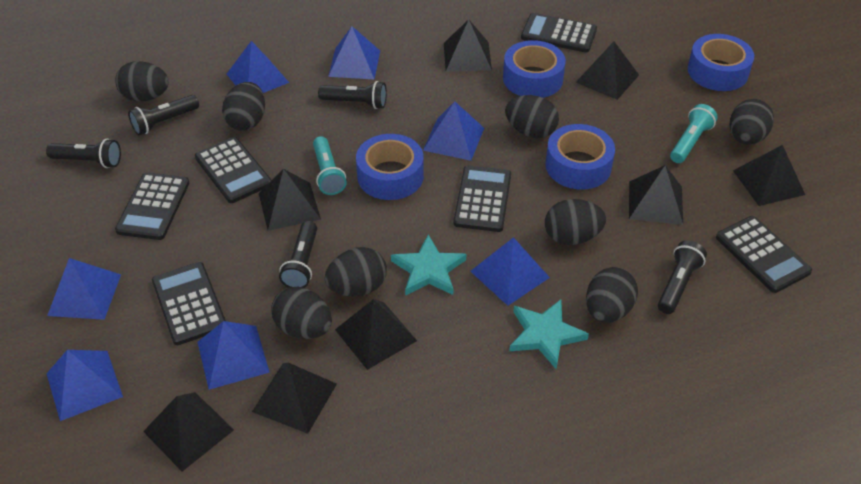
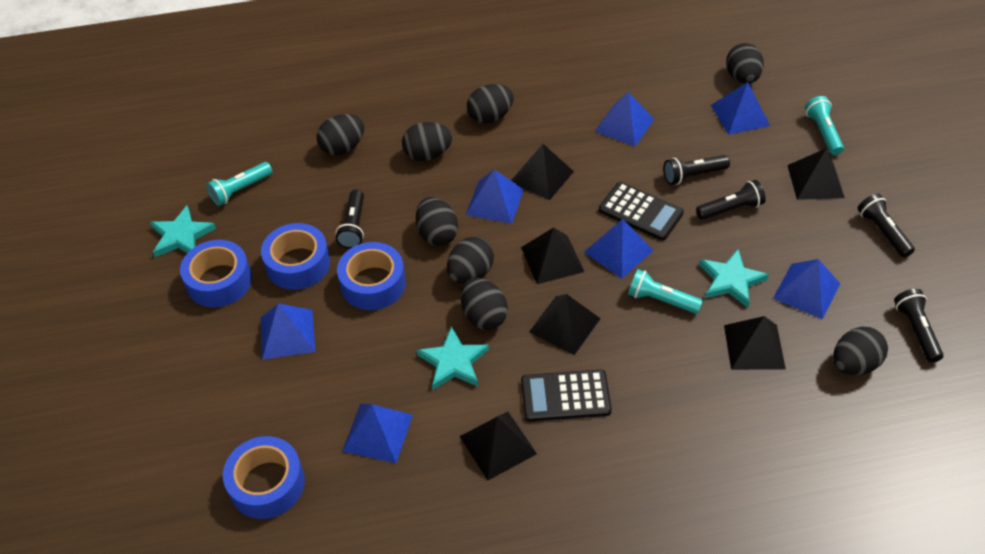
black calculator: 6 -> 2
black pyramid: 8 -> 6
turquoise flashlight: 2 -> 3
turquoise star: 2 -> 3

